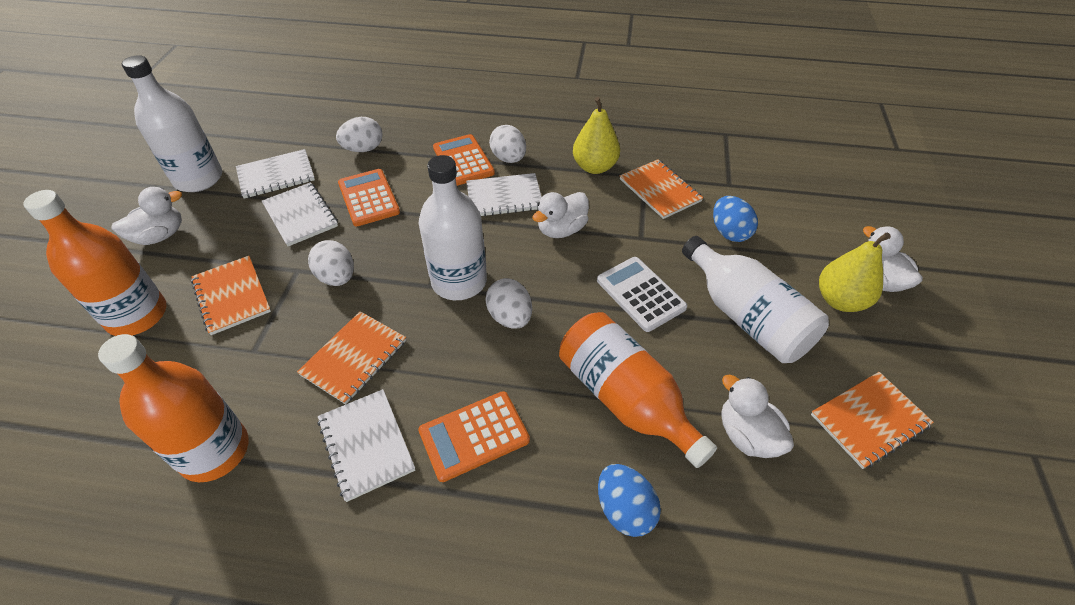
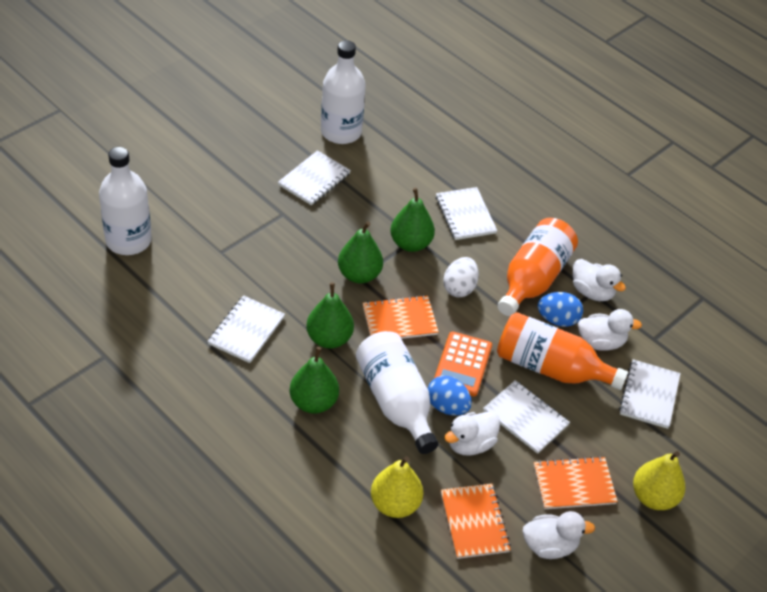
green pear: 0 -> 4
orange bottle: 3 -> 2
orange calculator: 3 -> 1
orange notebook: 4 -> 3
white calculator: 1 -> 0
white egg: 4 -> 1
white notebook: 4 -> 5

